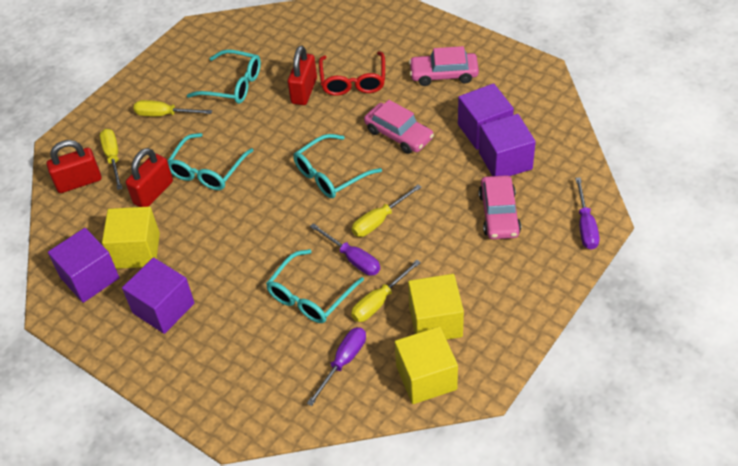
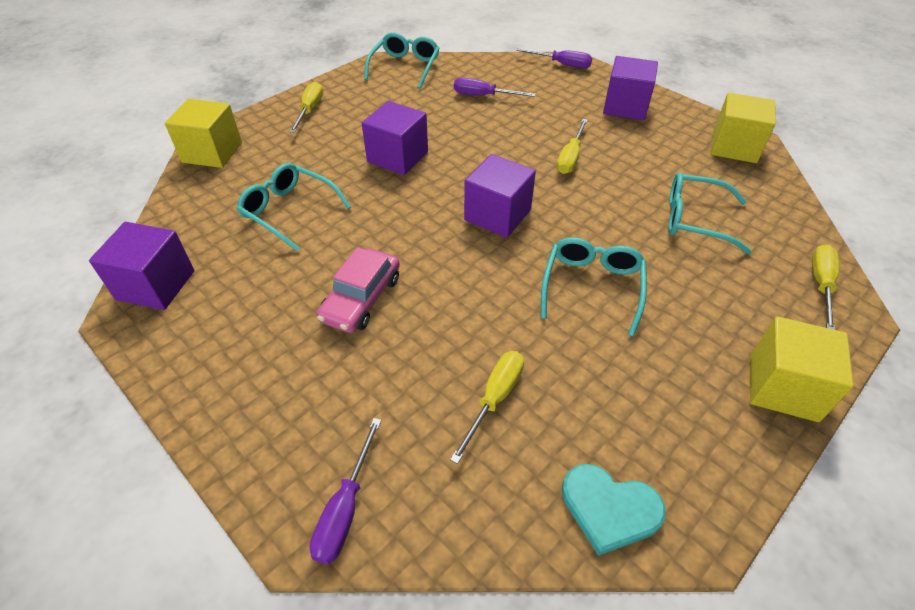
pink car: 3 -> 1
red glasses: 1 -> 0
red padlock: 3 -> 0
turquoise heart: 0 -> 1

